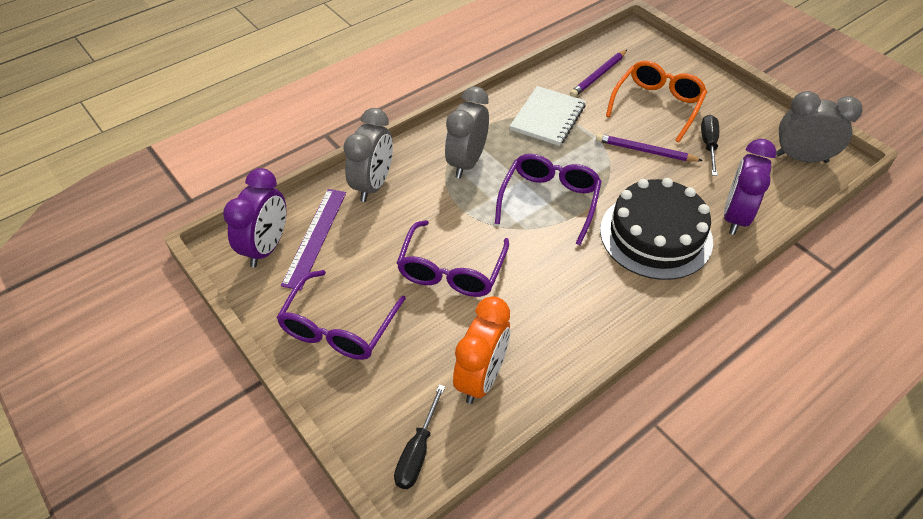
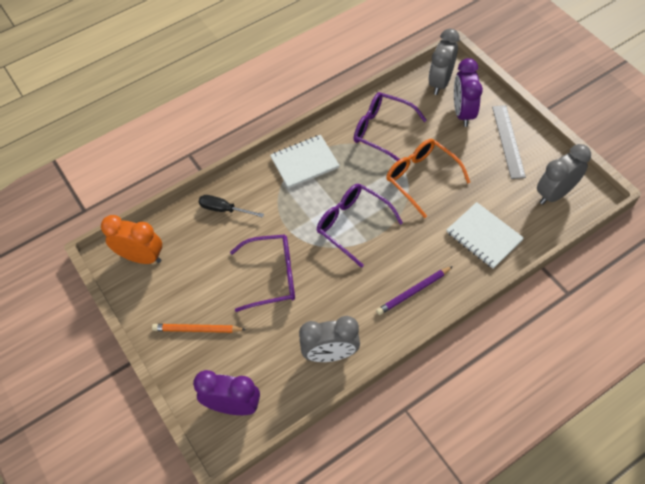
black cake: 1 -> 0
black screwdriver: 2 -> 1
grey ruler: 0 -> 1
orange pencil: 0 -> 1
purple pencil: 2 -> 1
purple ruler: 1 -> 0
white notebook: 1 -> 2

